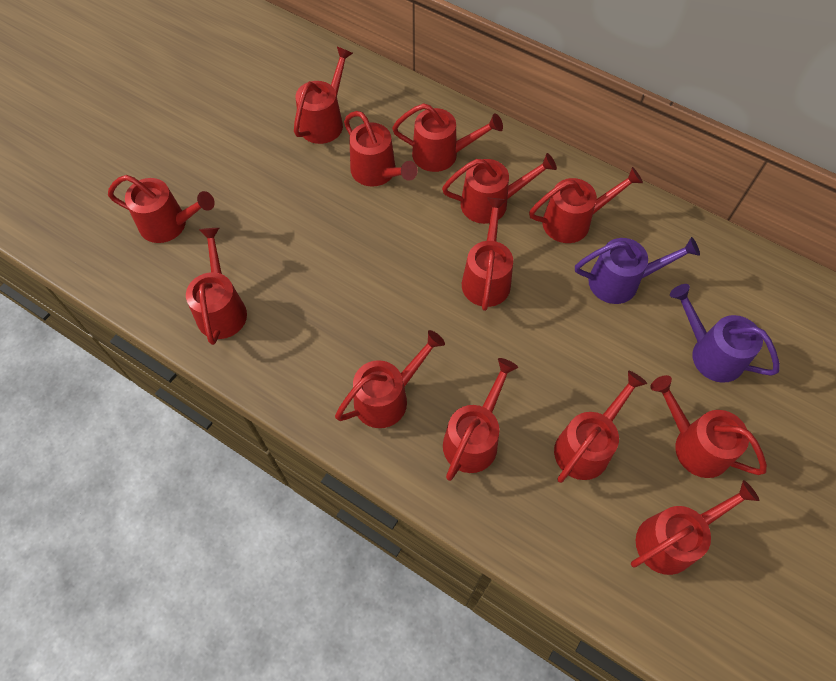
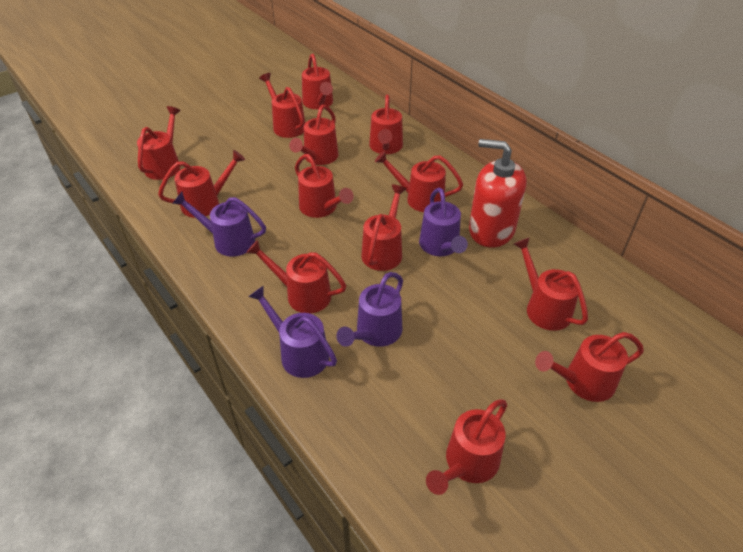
purple watering can: 2 -> 4
red soap dispenser: 0 -> 1

